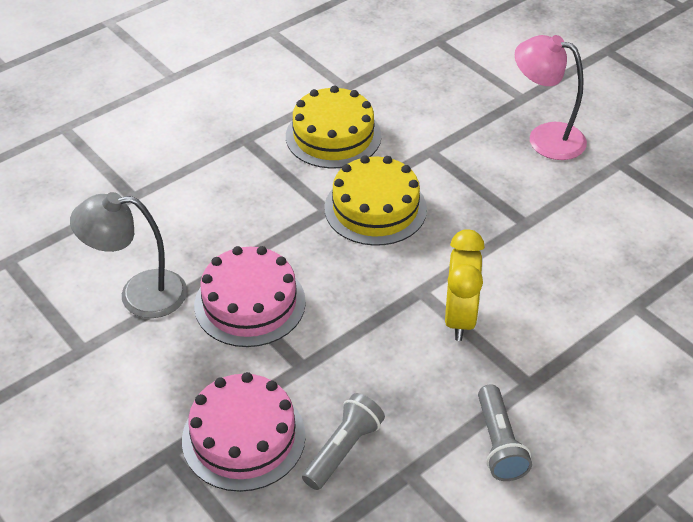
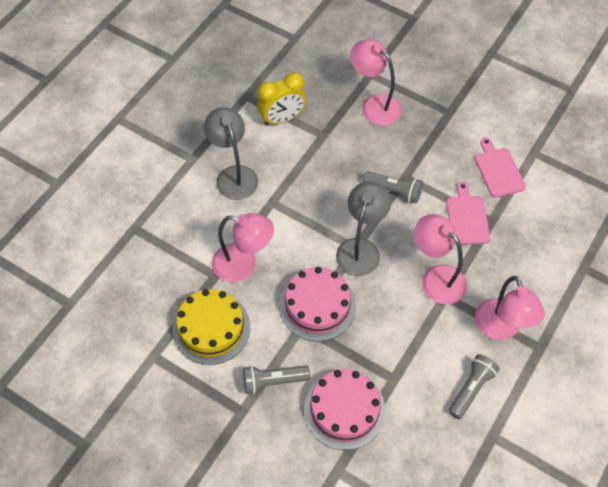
grey flashlight: 2 -> 3
grey lamp: 1 -> 2
pink cutting board: 0 -> 2
pink lamp: 1 -> 4
yellow cake: 2 -> 1

